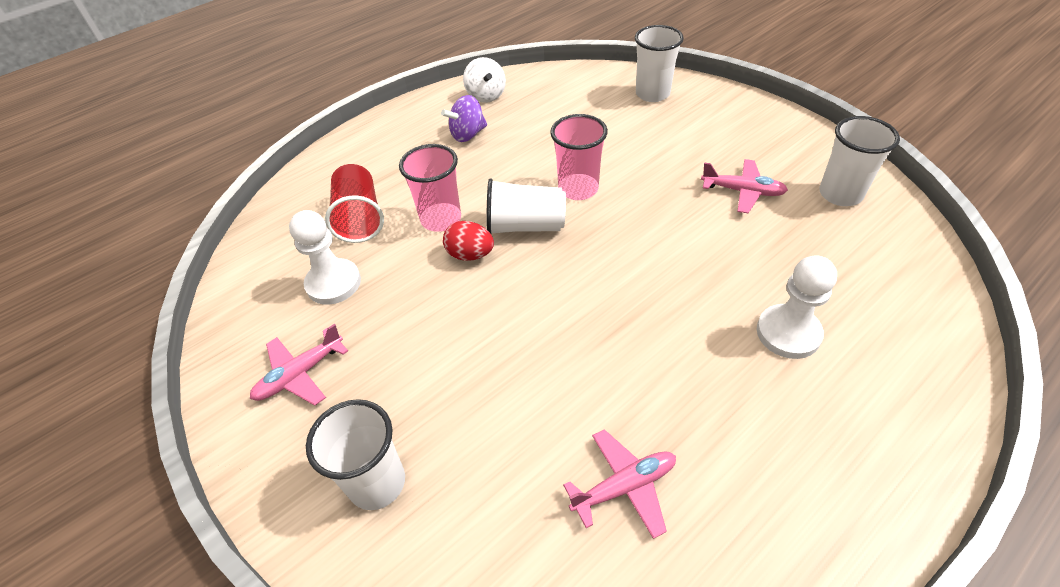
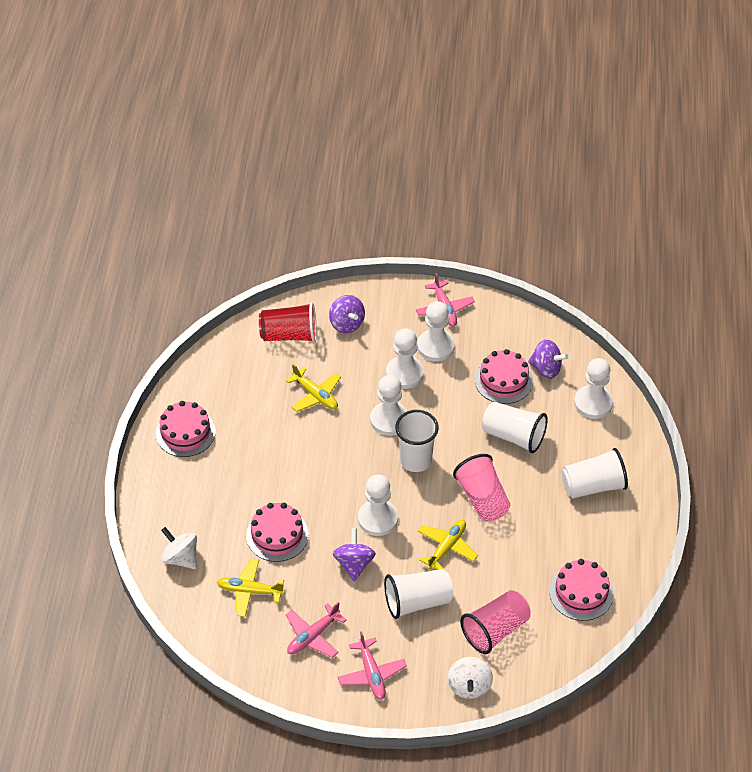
pink cake: 0 -> 4
purple spinning top: 1 -> 3
red egg: 1 -> 0
white pawn: 2 -> 5
white spinning top: 1 -> 2
yellow plane: 0 -> 3

